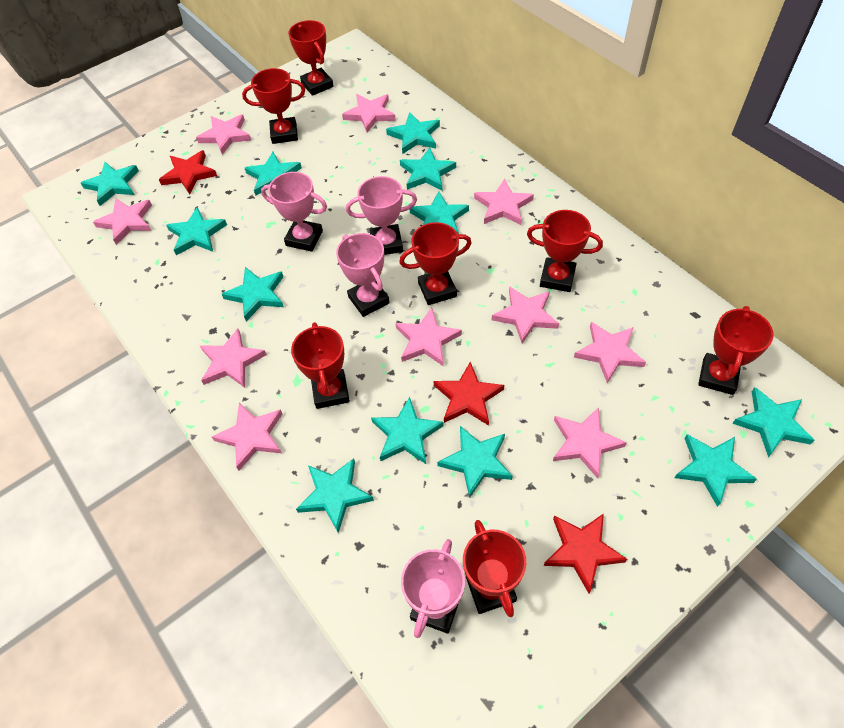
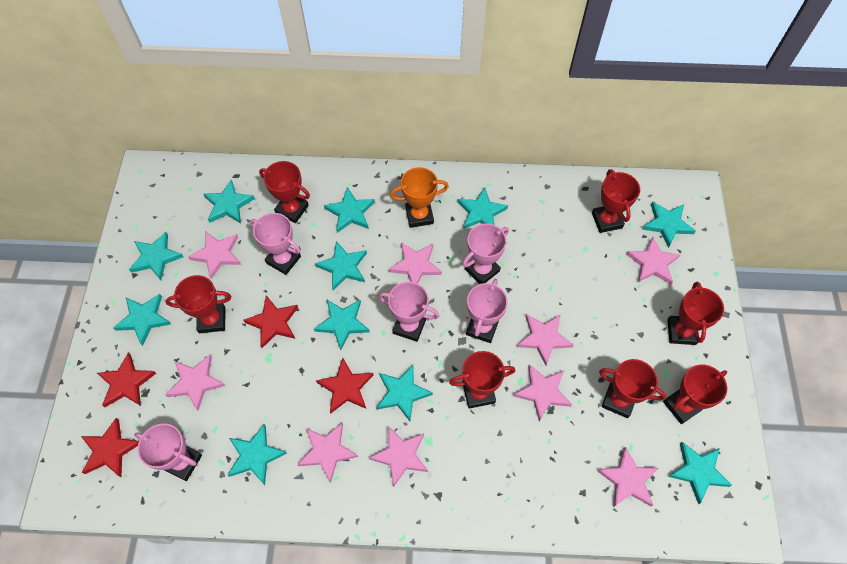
orange trophy: 0 -> 1
pink star: 10 -> 9
pink trophy: 4 -> 5
red star: 3 -> 4
turquoise star: 12 -> 11

